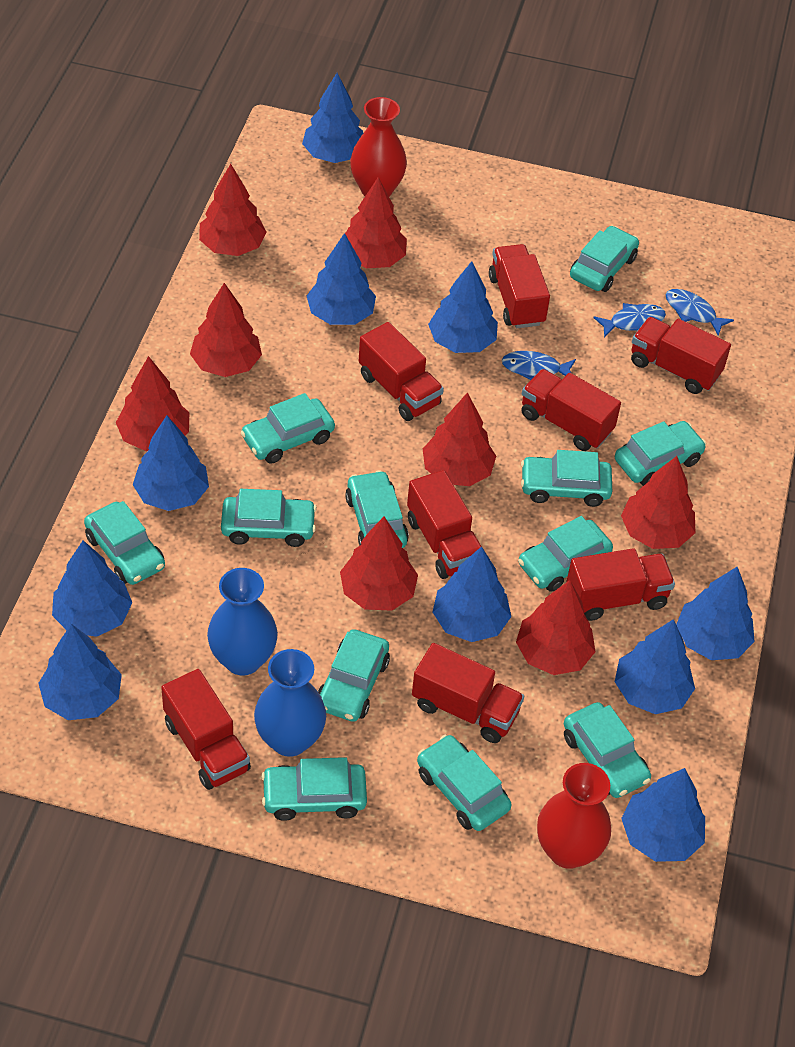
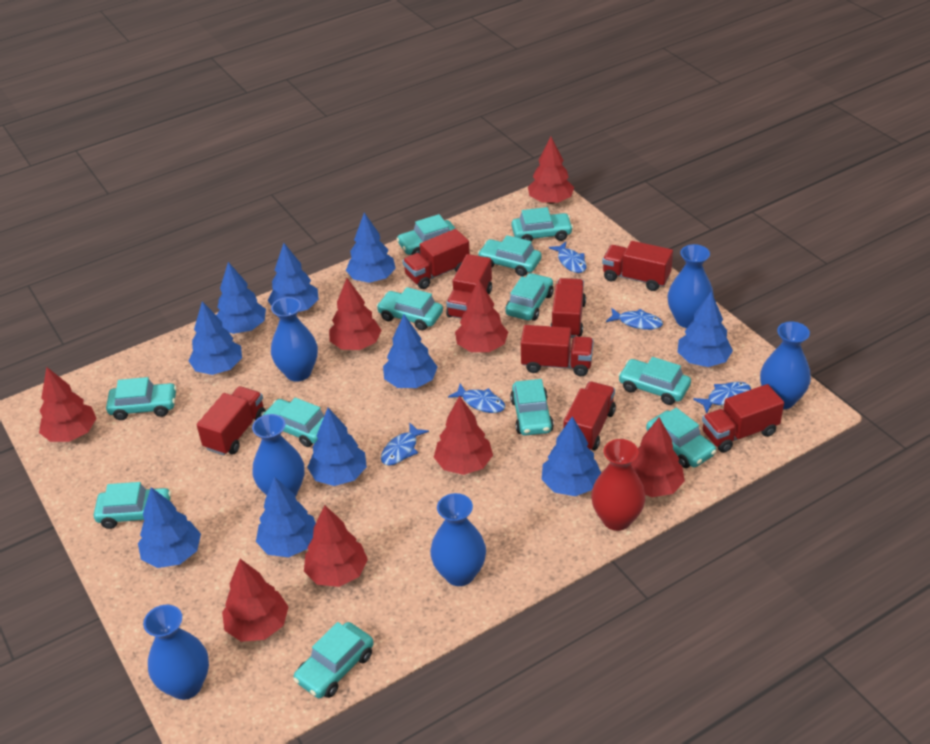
blue fish: 3 -> 5
blue vase: 2 -> 6
red vase: 2 -> 1

